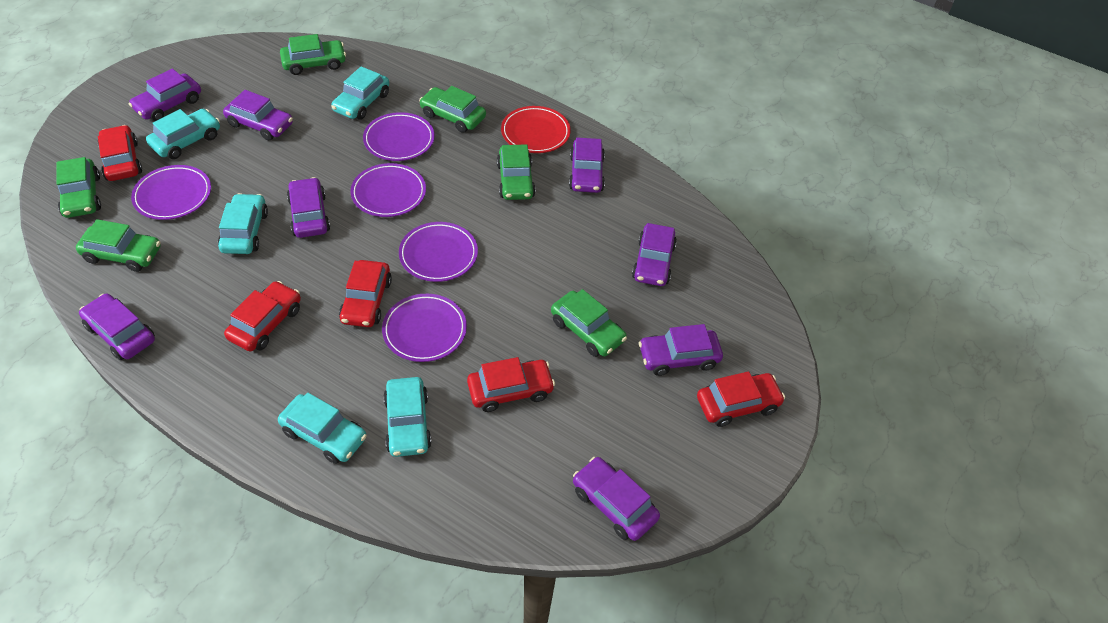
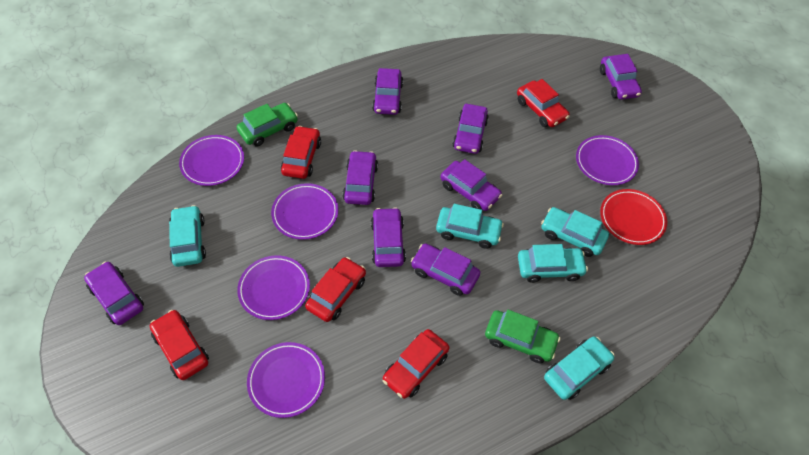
green car: 6 -> 2

